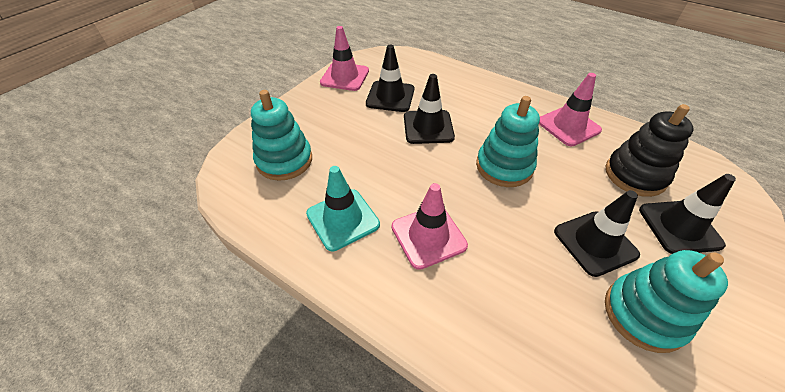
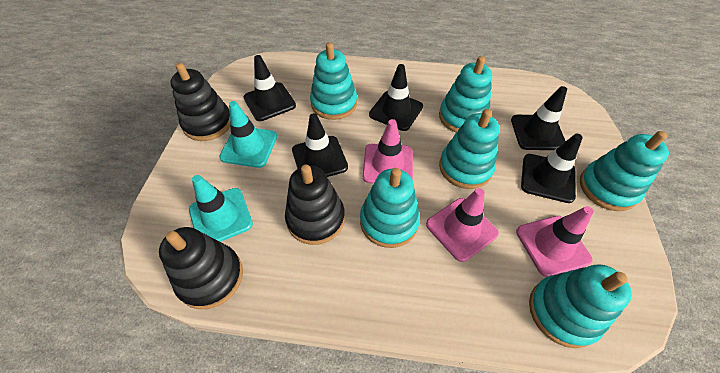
black stacking toy: 1 -> 3
black traffic cone: 4 -> 5
turquoise stacking toy: 3 -> 6
turquoise traffic cone: 1 -> 2

